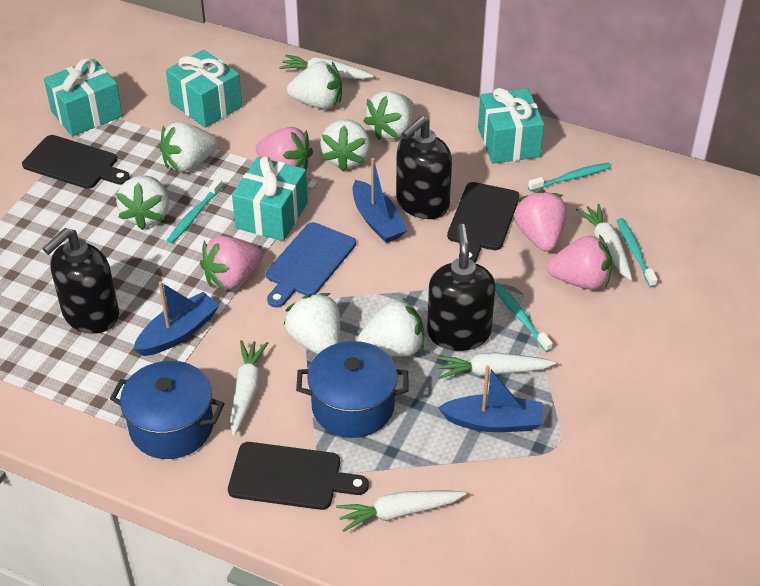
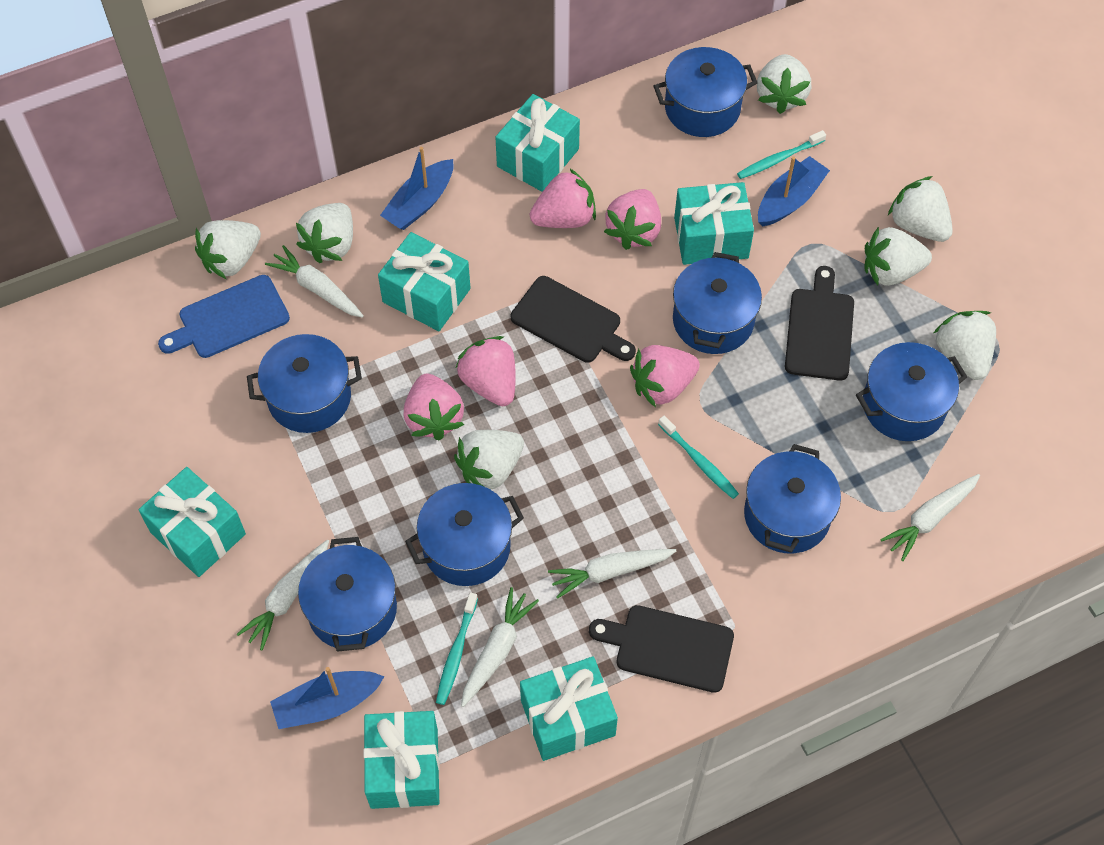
black soap dispenser: 3 -> 0
blue pot: 2 -> 7
pink strawberry: 4 -> 5
turquoise gift: 4 -> 6
turquoise toothbrush: 4 -> 3

